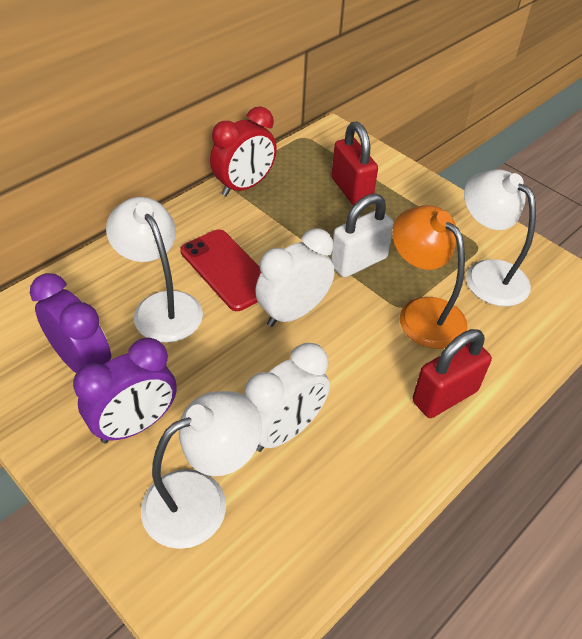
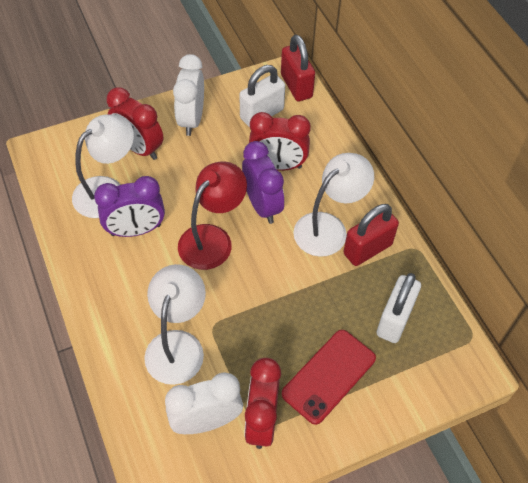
orange lamp: 1 -> 0
red clock: 1 -> 3
red lamp: 0 -> 1
white padlock: 1 -> 2

